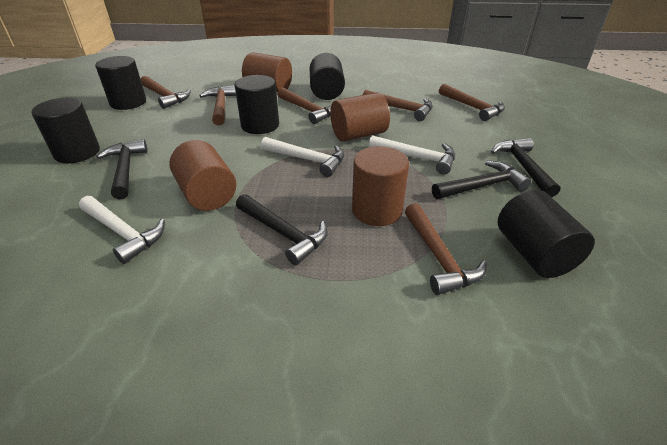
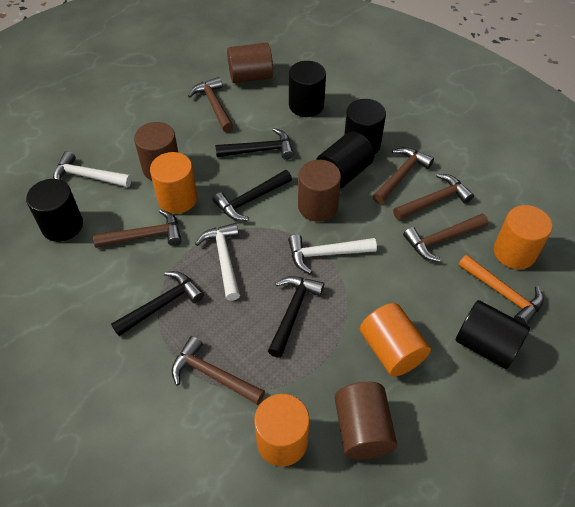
orange cylinder: 0 -> 4
orange hammer: 0 -> 1

